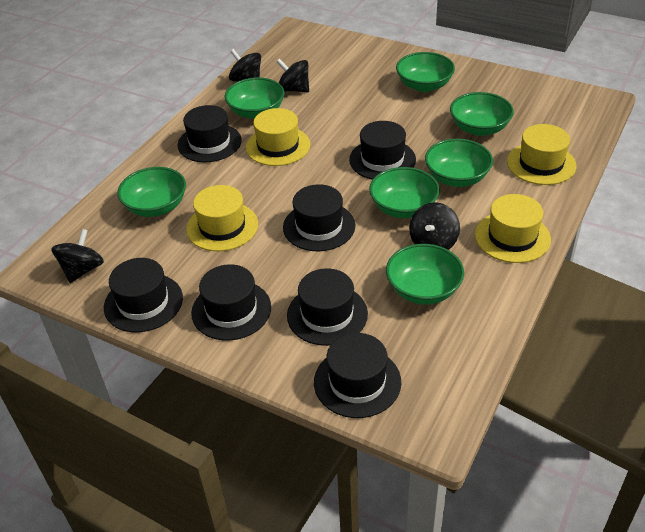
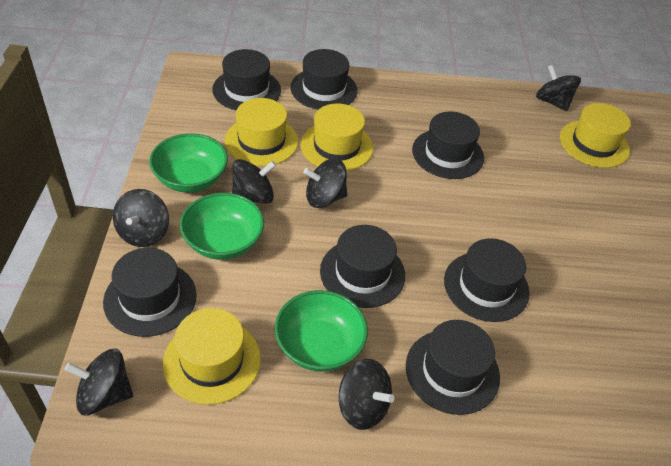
black spinning top: 4 -> 6
green bowl: 7 -> 3

